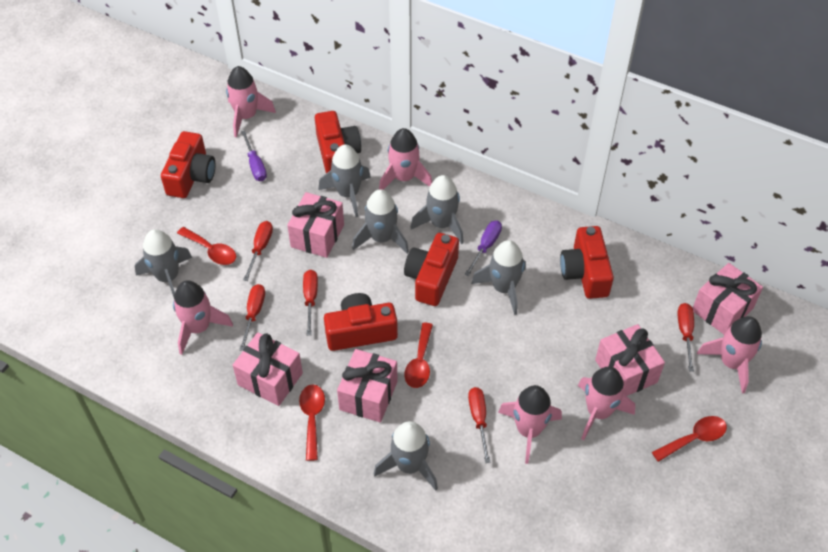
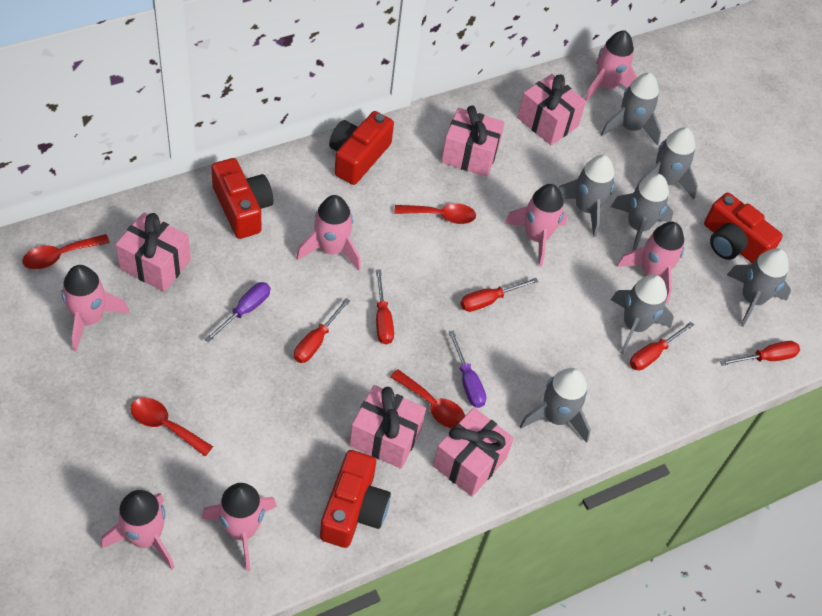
grey rocket: 6 -> 7
pink rocket: 6 -> 7
red camera: 5 -> 4

